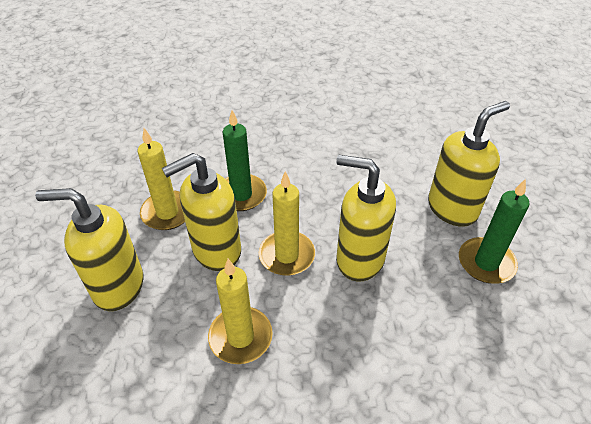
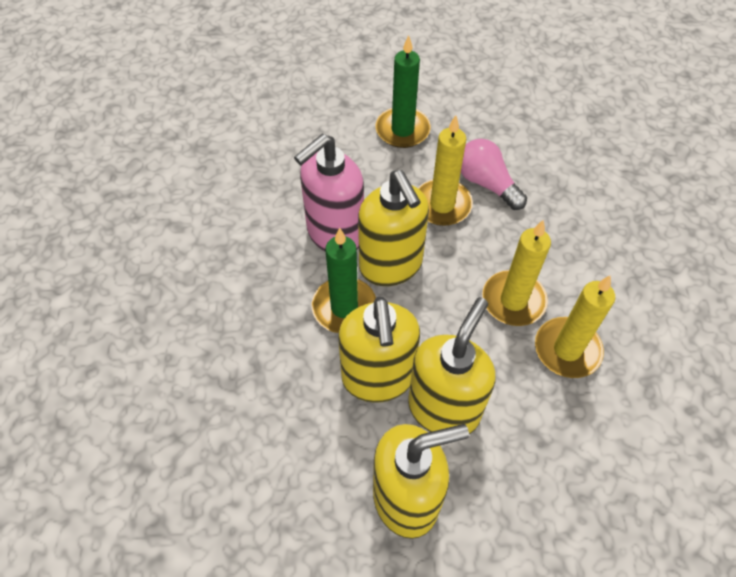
pink light bulb: 0 -> 1
pink soap dispenser: 0 -> 1

